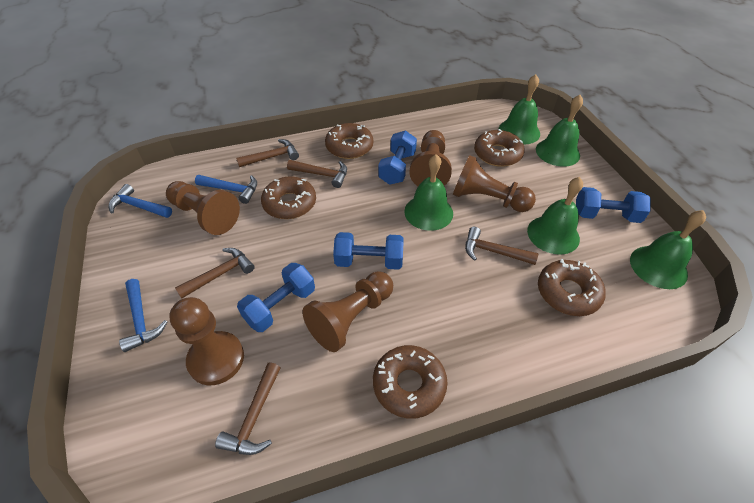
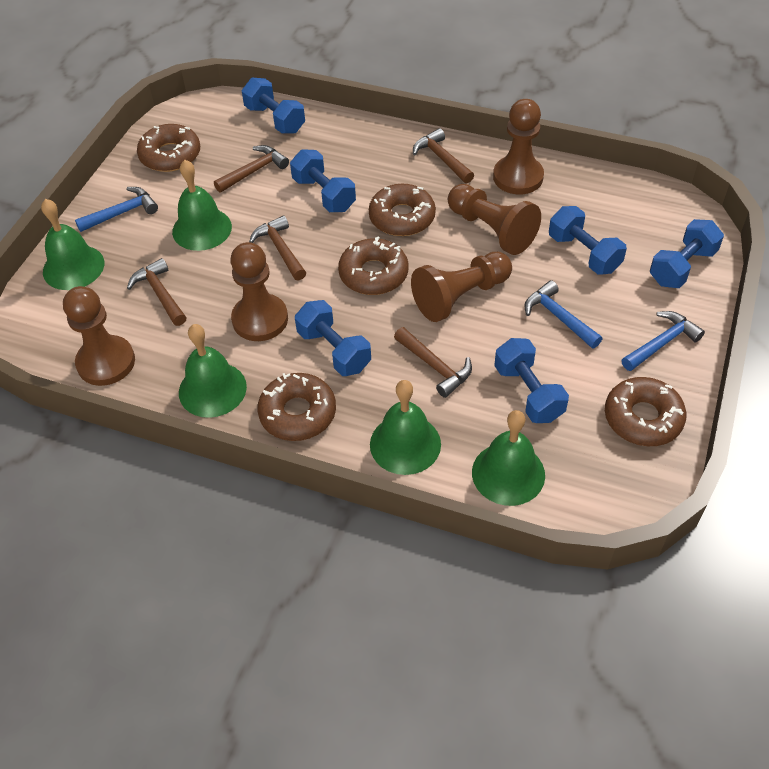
blue dumbbell: 4 -> 6

